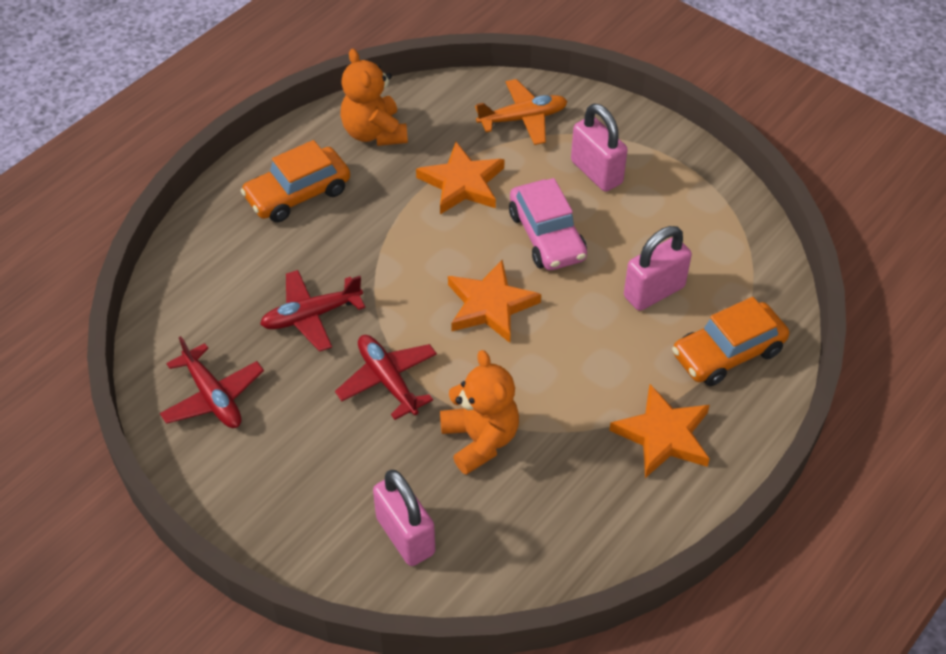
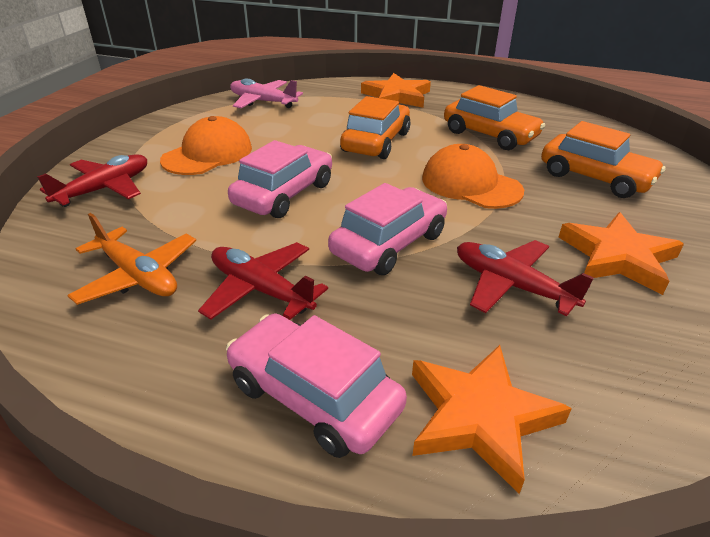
orange cap: 0 -> 2
orange car: 2 -> 3
orange teddy bear: 2 -> 0
pink car: 1 -> 3
pink padlock: 3 -> 0
pink plane: 0 -> 1

